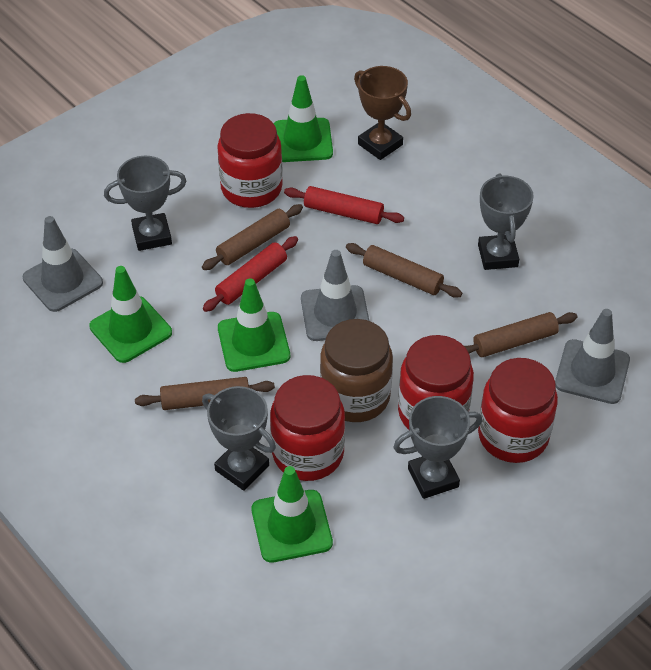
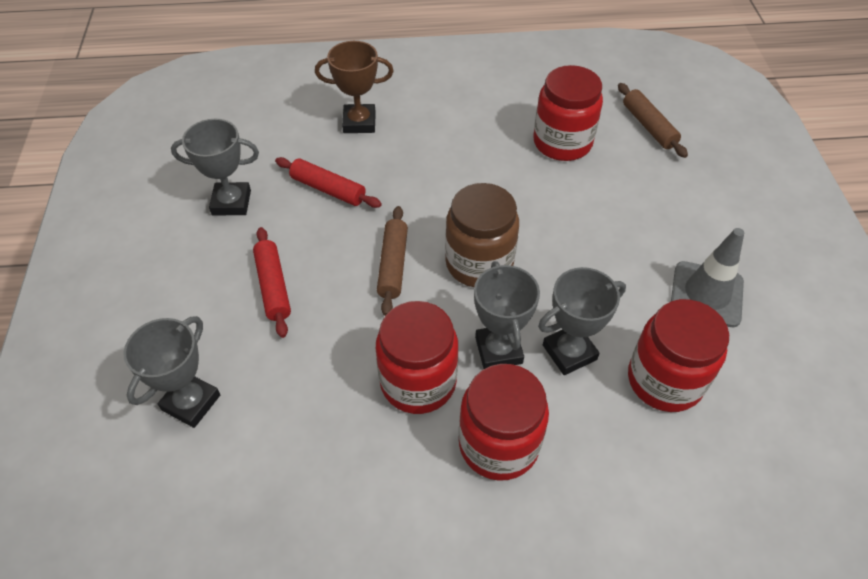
brown rolling pin: 4 -> 2
green traffic cone: 4 -> 0
grey traffic cone: 3 -> 1

